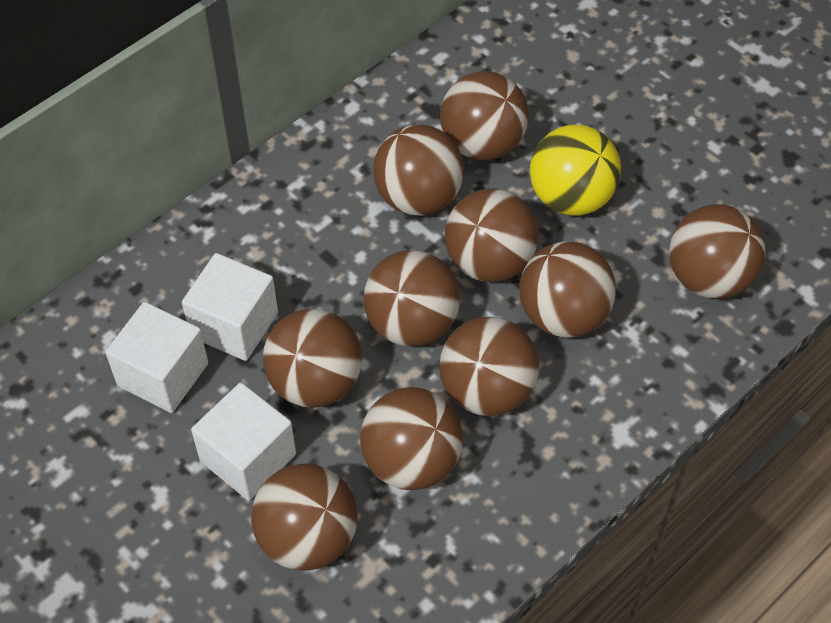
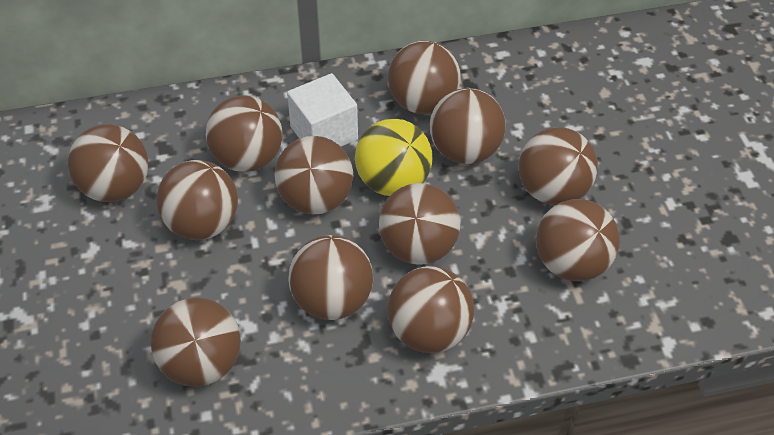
brown ball: 10 -> 12
white cube: 3 -> 1

